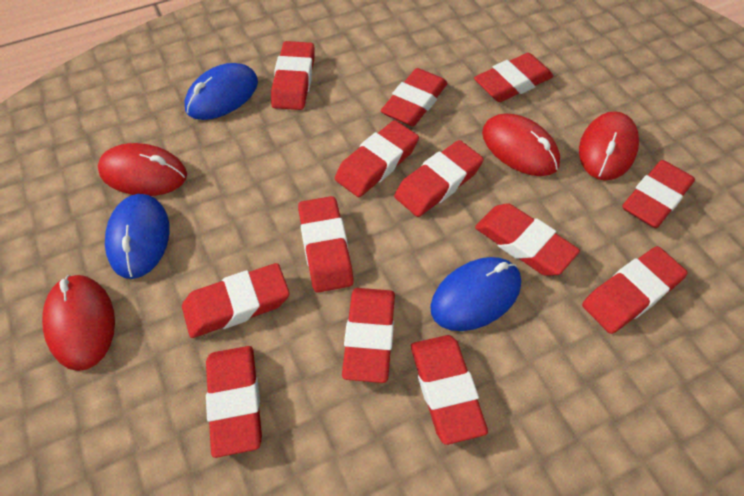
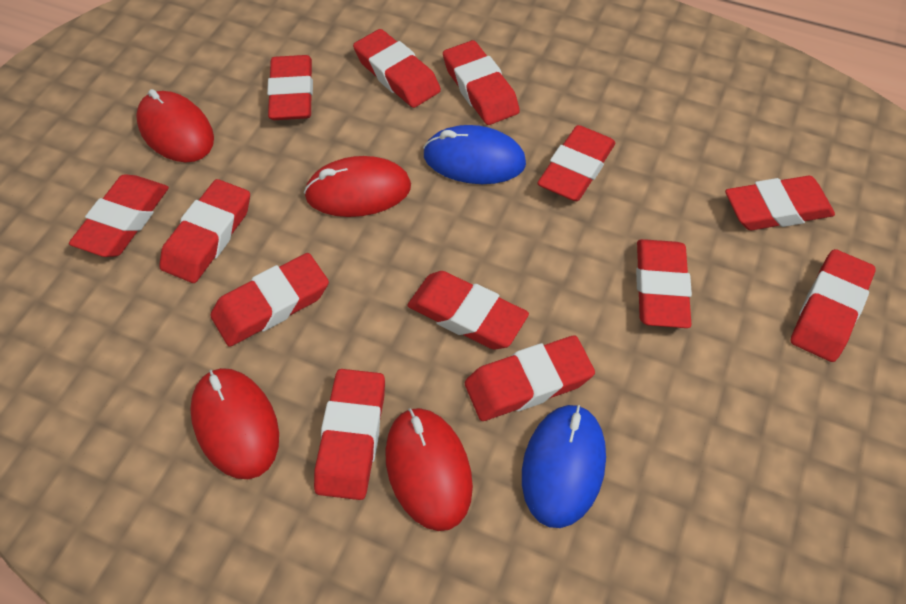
blue mouse: 3 -> 2

